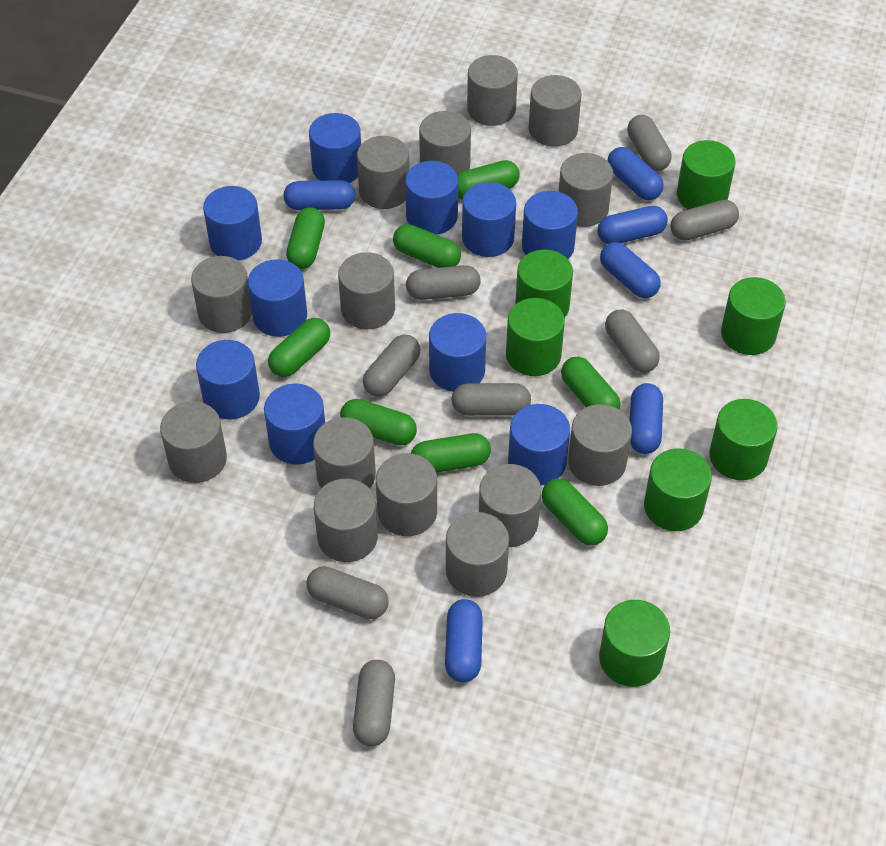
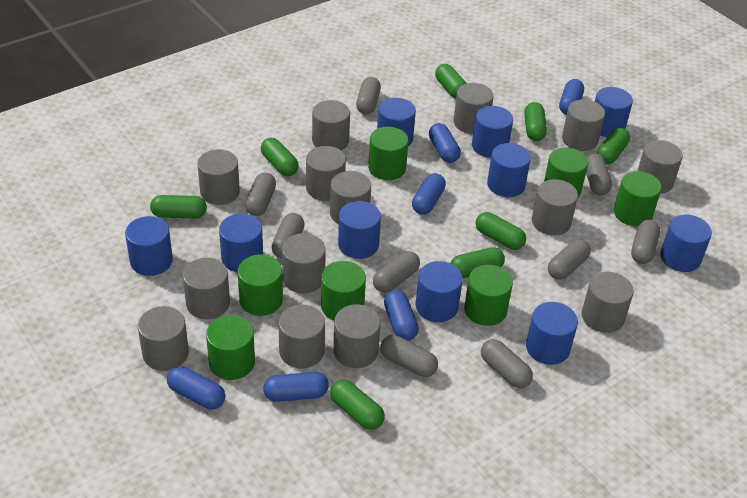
grey capsule: 8 -> 9

